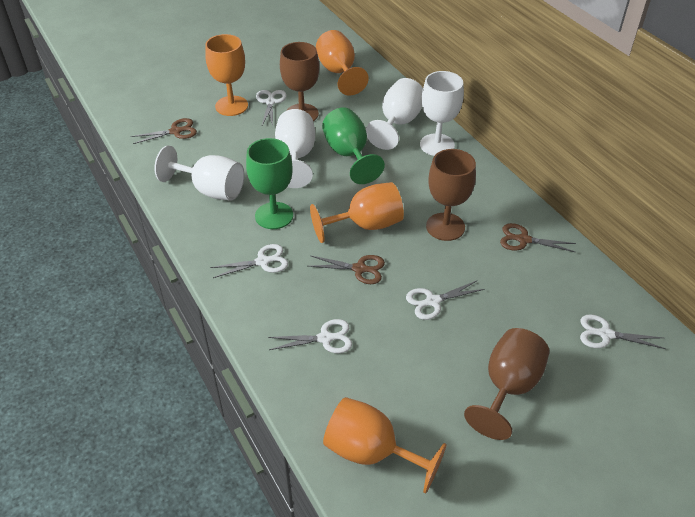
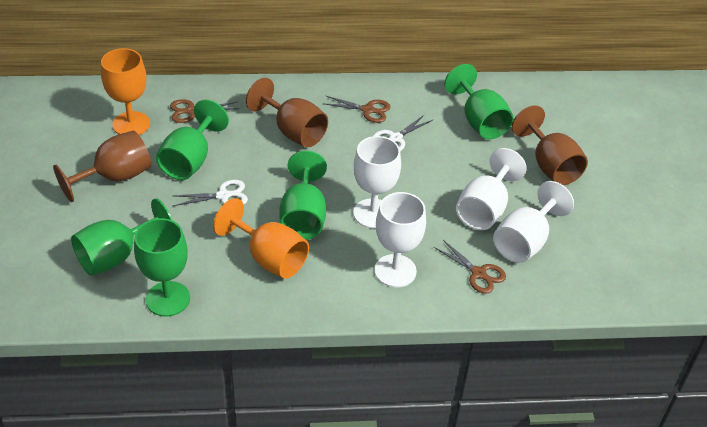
green goblet: 2 -> 5
orange goblet: 4 -> 2
white scissors: 5 -> 2

